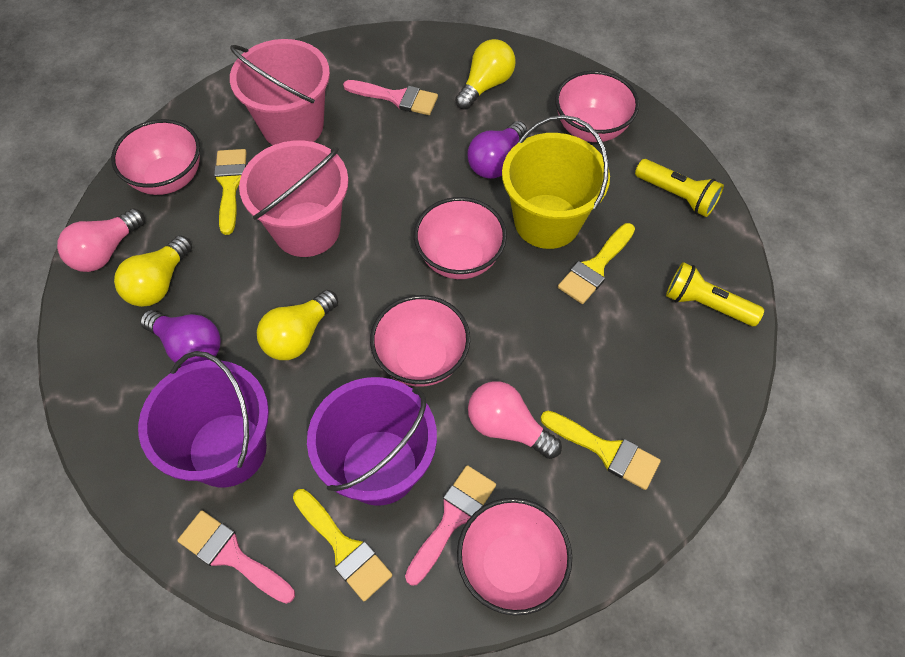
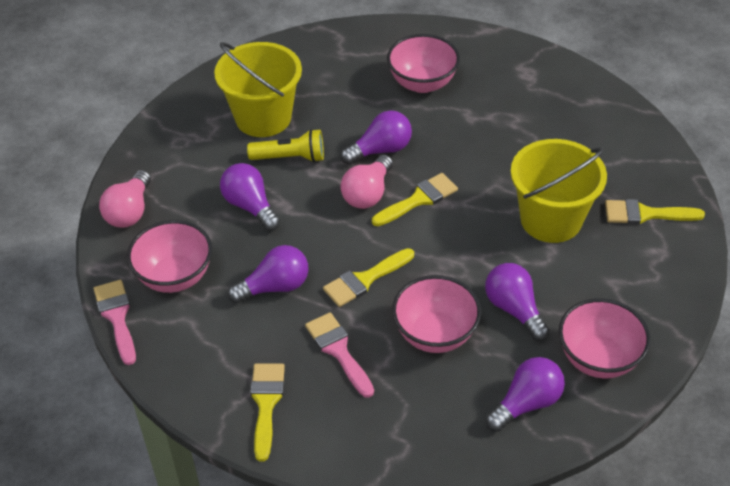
pink bowl: 5 -> 4
pink brush: 3 -> 2
pink bucket: 2 -> 0
purple bucket: 2 -> 0
purple light bulb: 2 -> 5
yellow bucket: 1 -> 2
yellow flashlight: 2 -> 1
yellow light bulb: 3 -> 0

